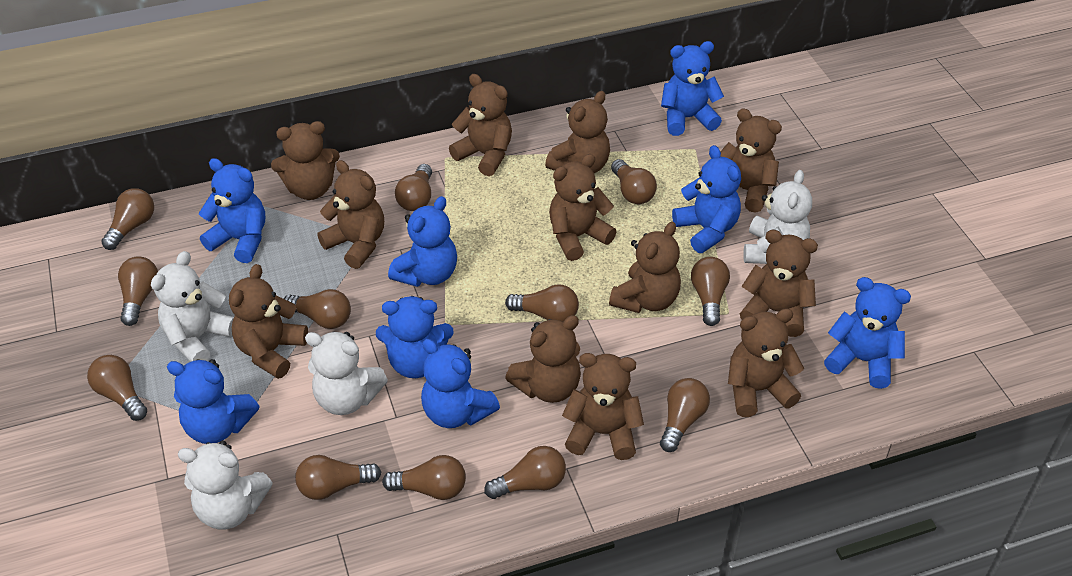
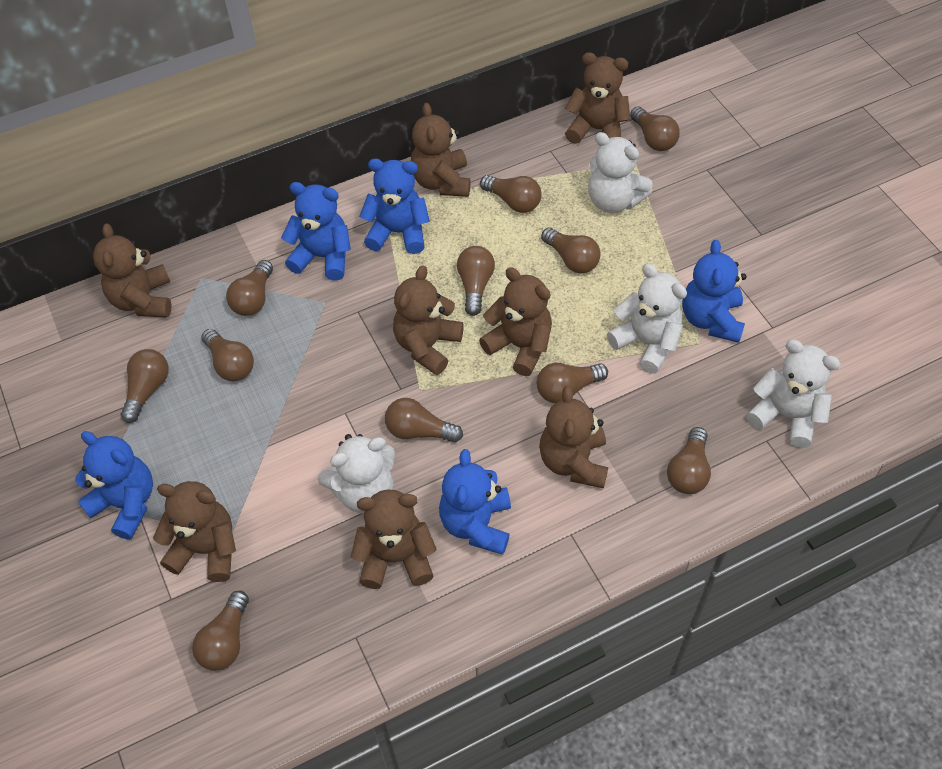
blue teddy bear: 8 -> 5
brown light bulb: 12 -> 11
brown teddy bear: 12 -> 8

